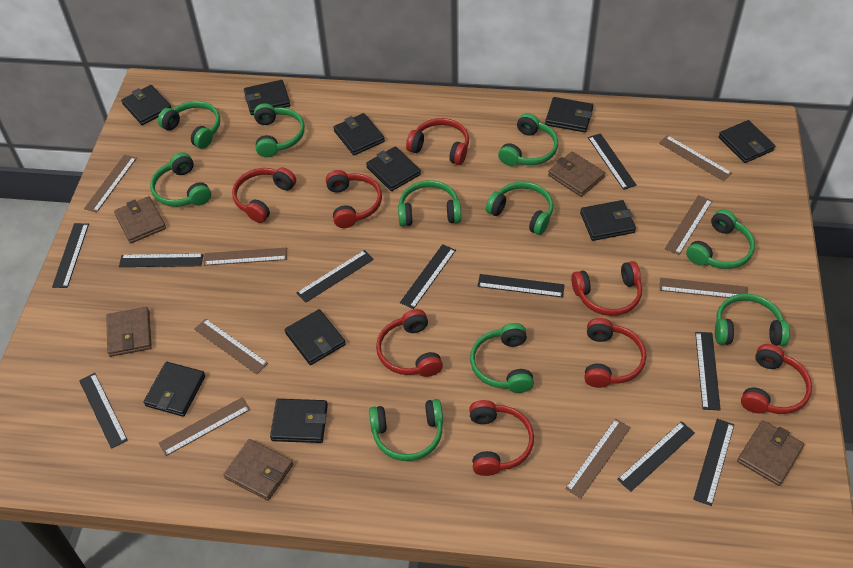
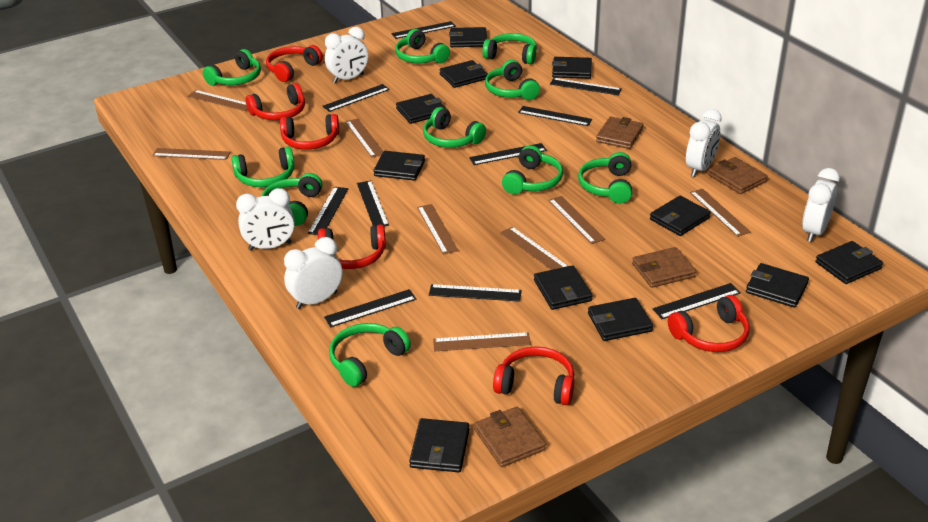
black wallet: 10 -> 11
brown wallet: 5 -> 4
red headphones: 8 -> 6
white clock: 0 -> 5

